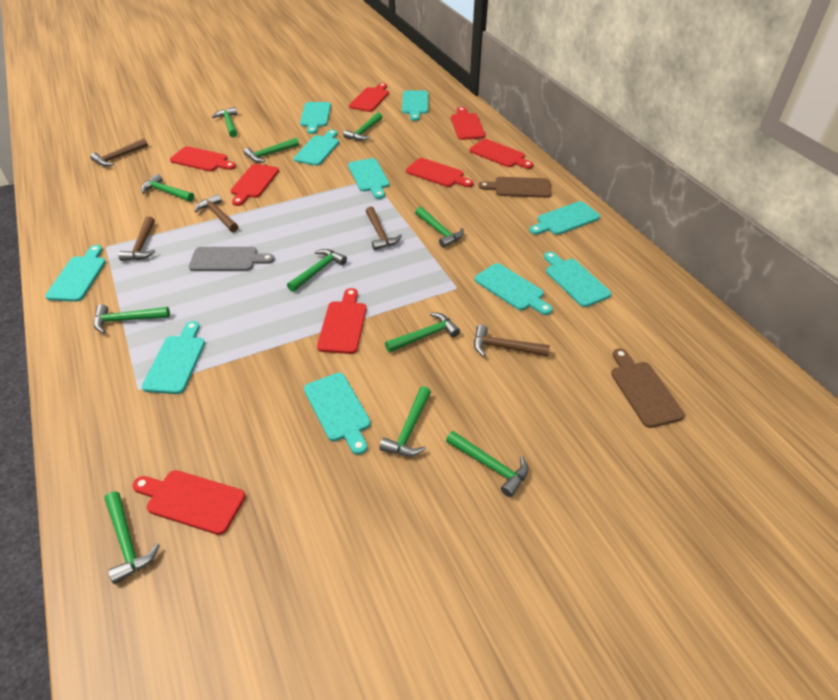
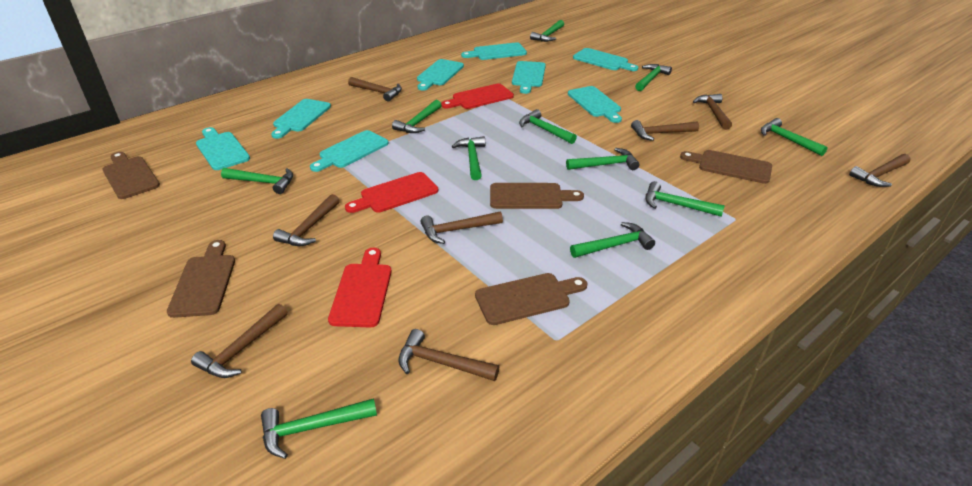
brown cutting board: 2 -> 5
brown hammer: 5 -> 8
grey cutting board: 1 -> 0
red cutting board: 8 -> 3
turquoise cutting board: 10 -> 8

